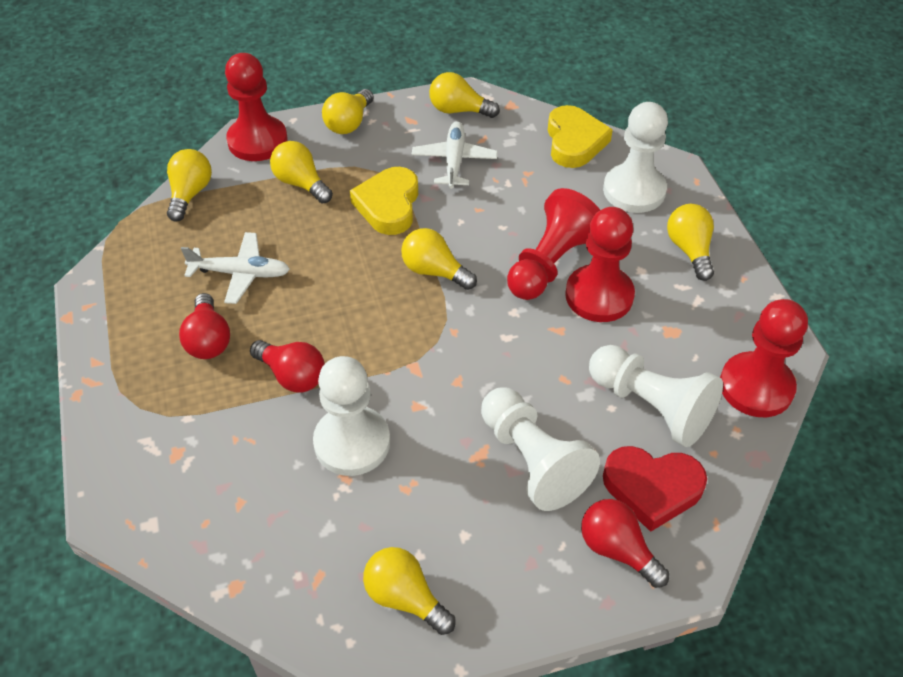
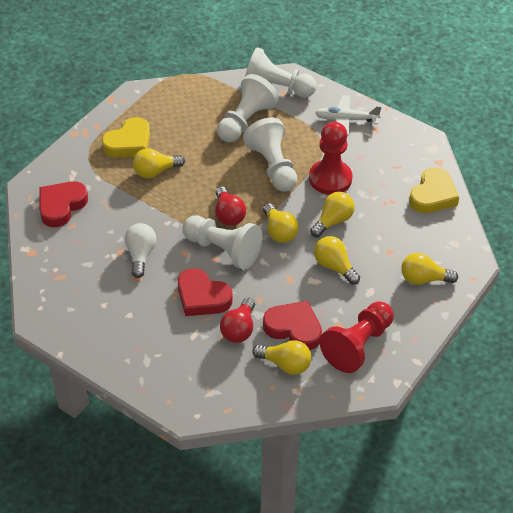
red heart: 1 -> 3
red light bulb: 3 -> 2
red pawn: 4 -> 2
white light bulb: 0 -> 1
white plane: 2 -> 1
yellow light bulb: 7 -> 6

